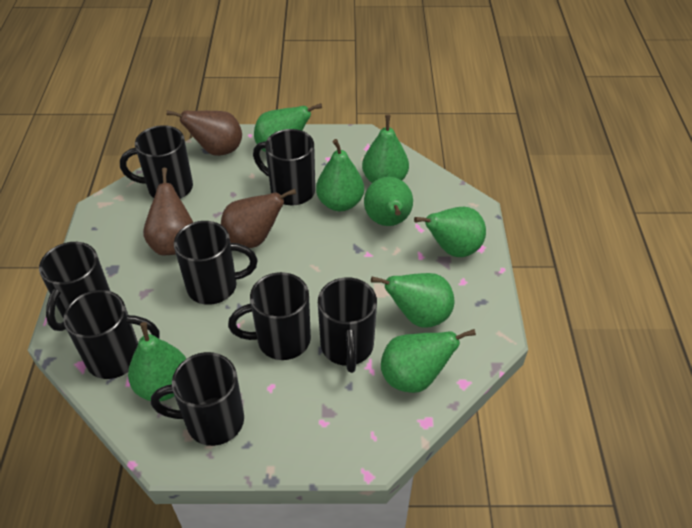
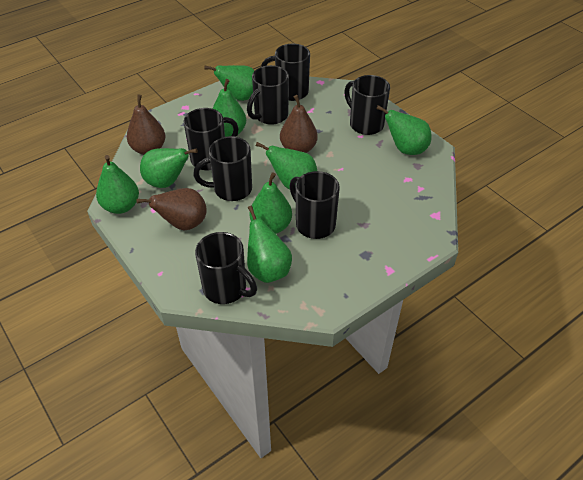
black mug: 8 -> 7

